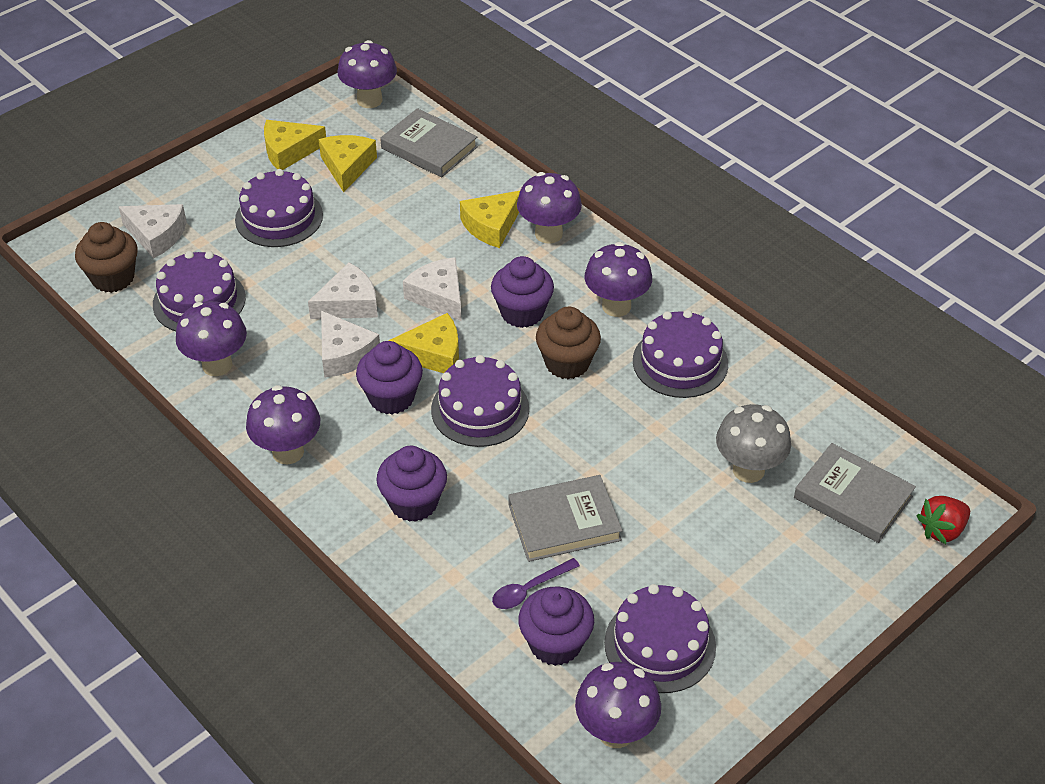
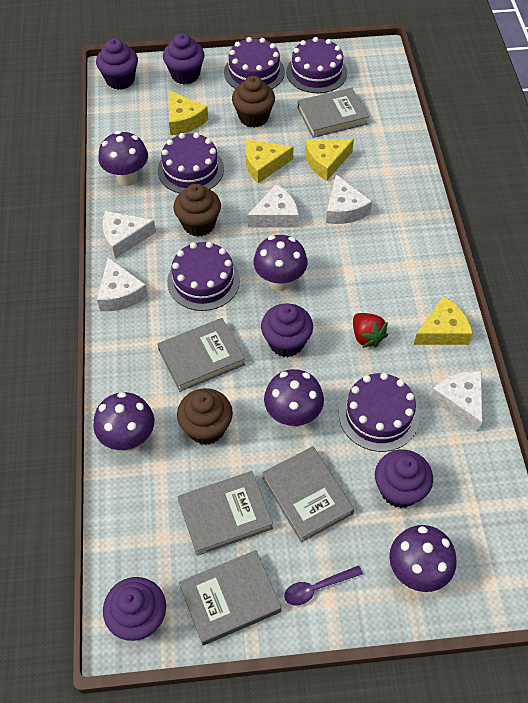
brown cupcake: 2 -> 3
grey book: 3 -> 5
grey mushroom: 1 -> 0
purple cupcake: 4 -> 5
purple mushroom: 6 -> 5
white cheese: 4 -> 5

